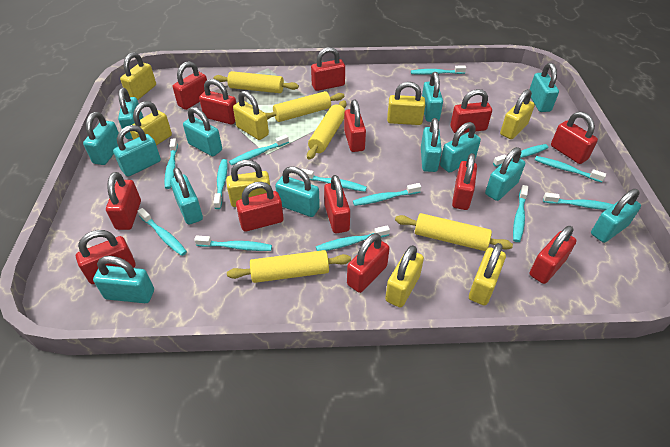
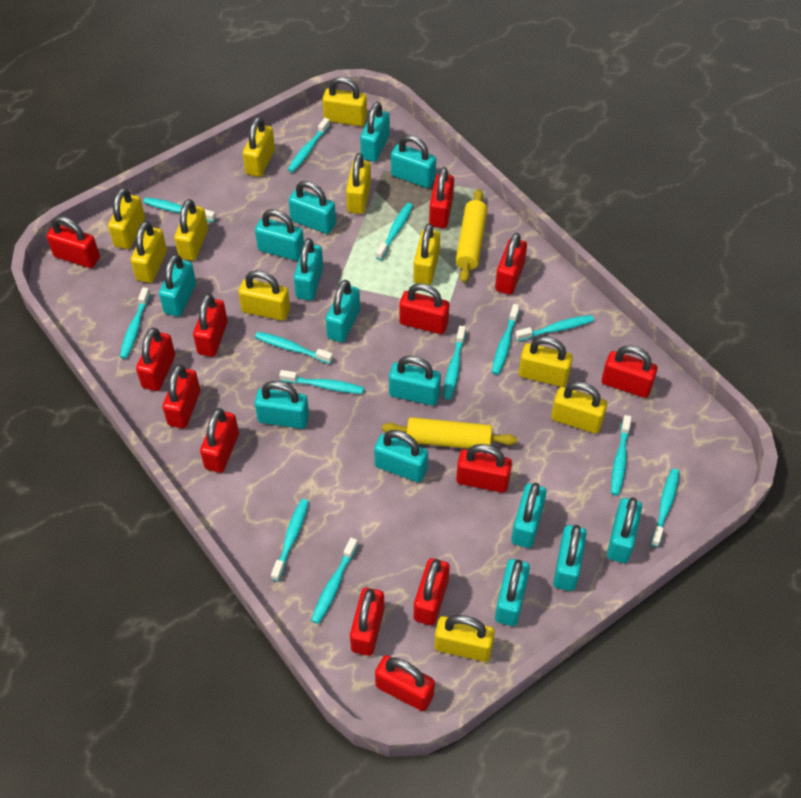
turquoise padlock: 13 -> 14
yellow padlock: 8 -> 11
yellow rolling pin: 5 -> 2

